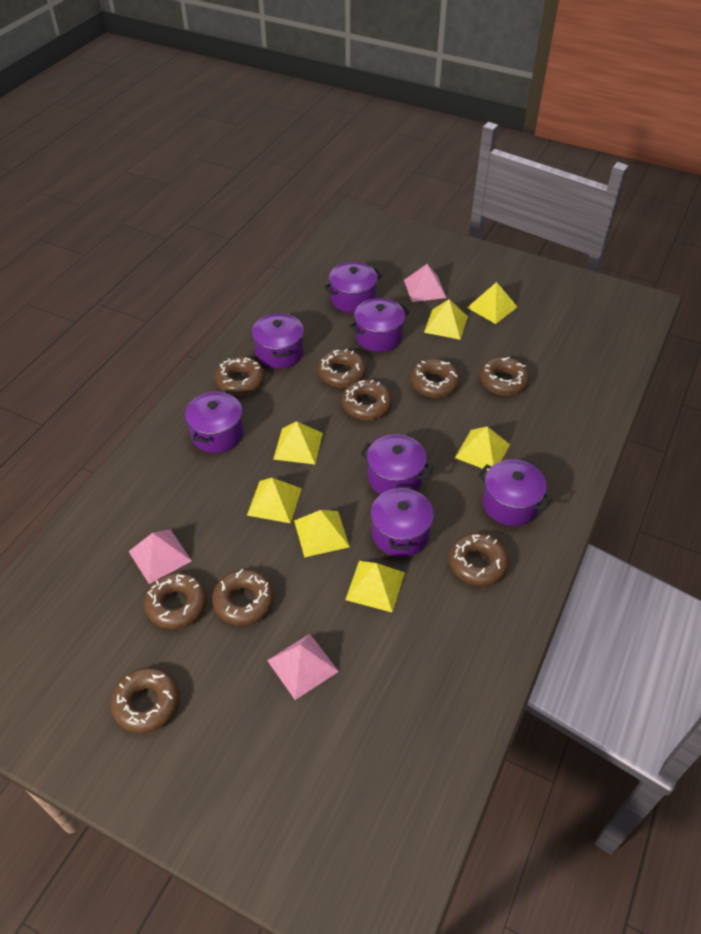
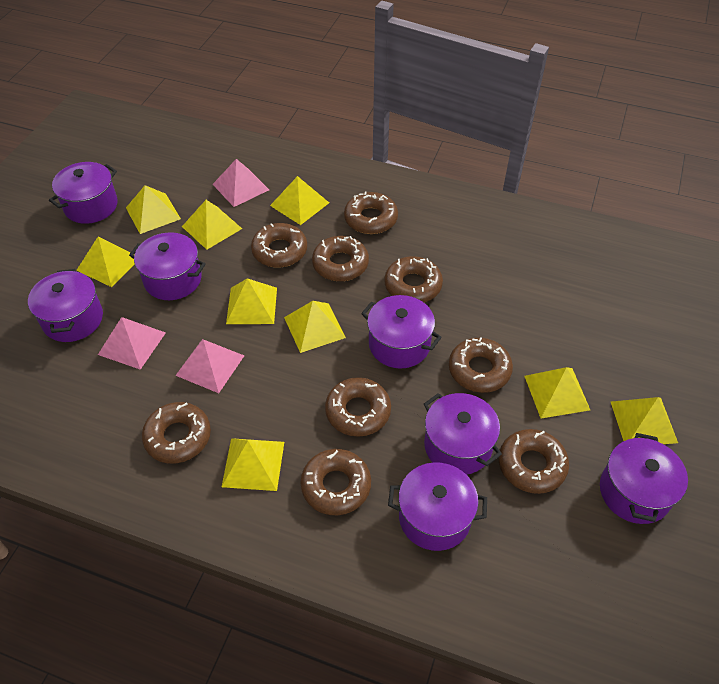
yellow pyramid: 7 -> 9

